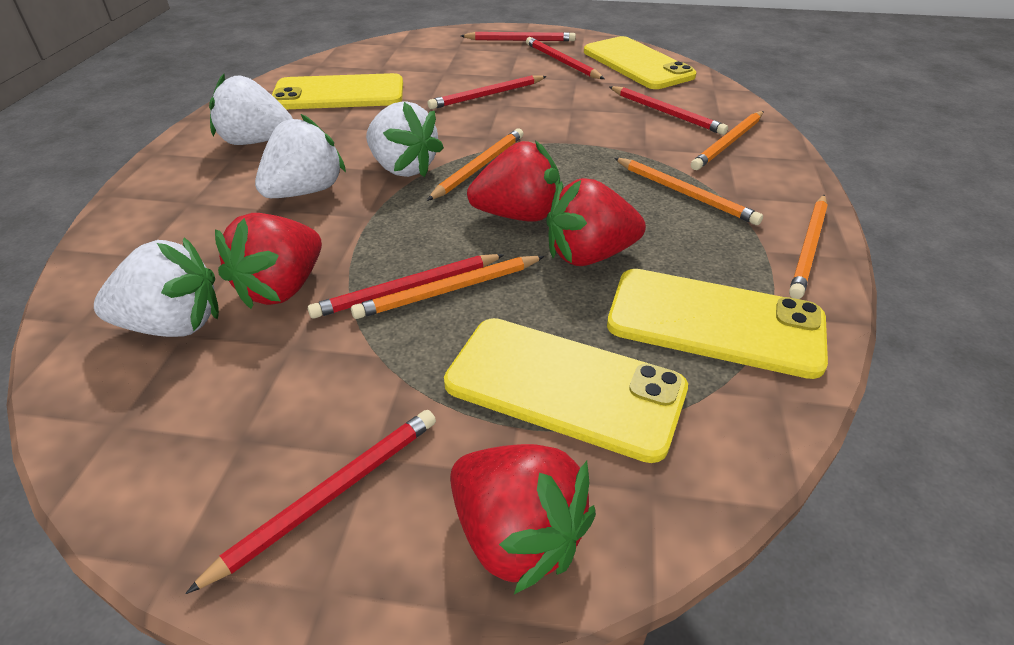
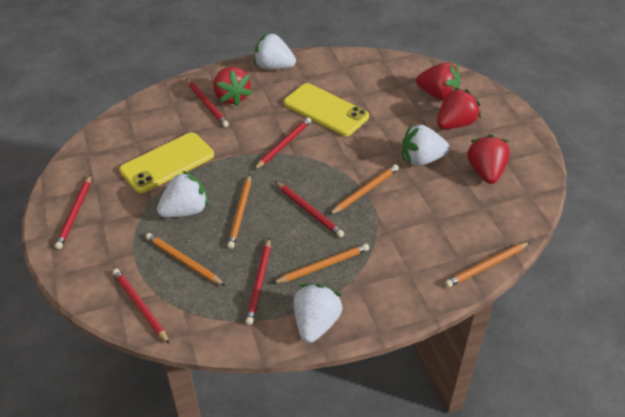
yellow phone: 4 -> 2

